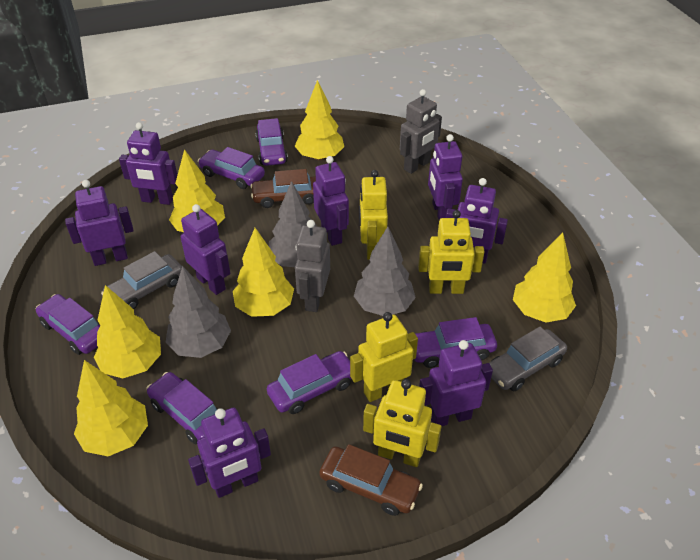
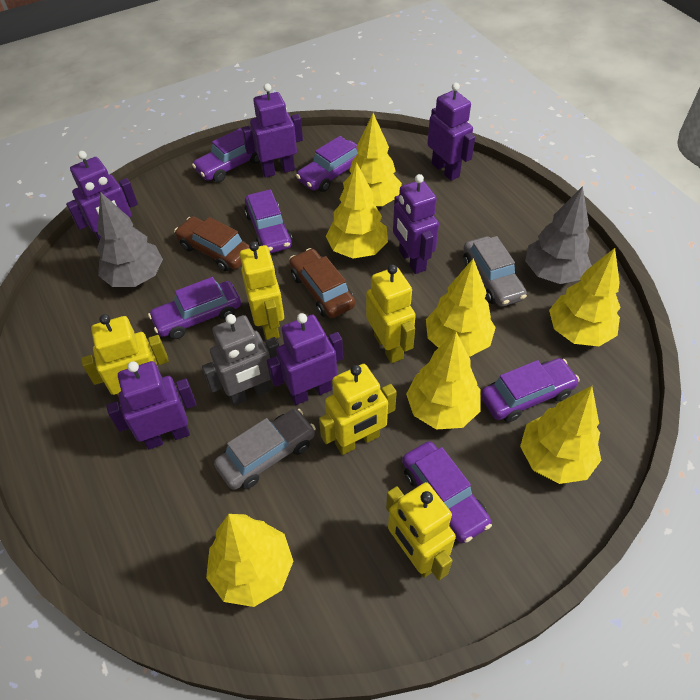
grey robot: 2 -> 1
grey tree: 3 -> 2
purple robot: 8 -> 6
yellow robot: 4 -> 5
yellow tree: 6 -> 7

